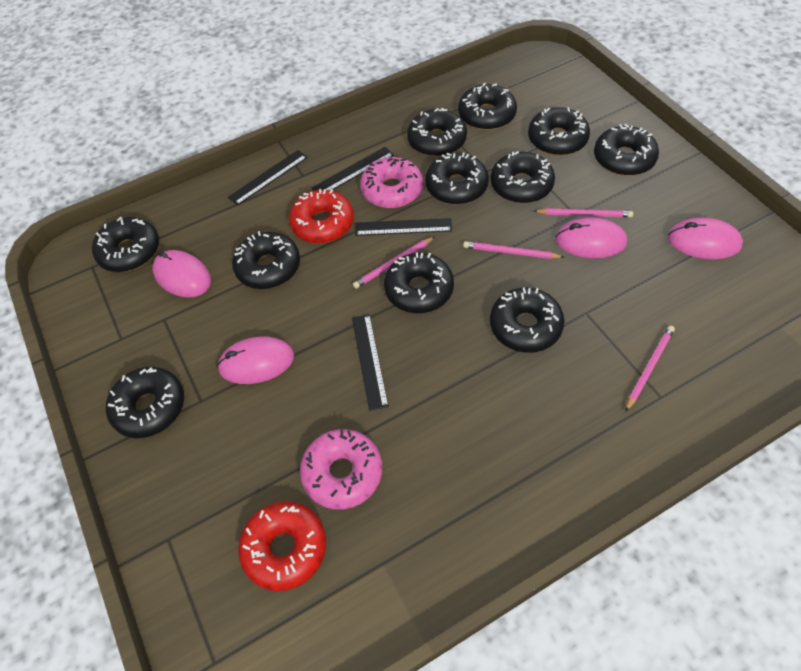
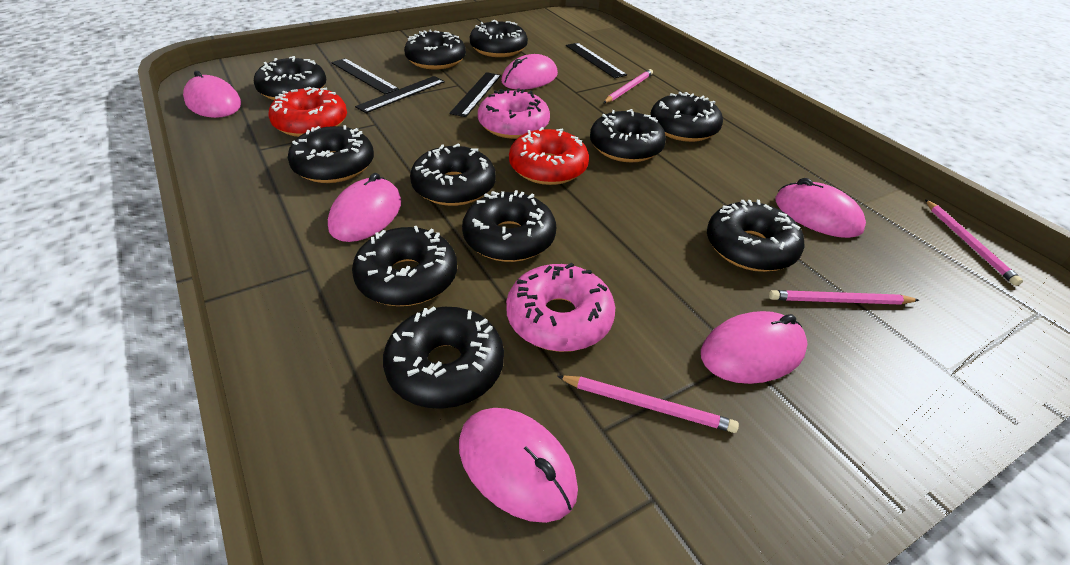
pink mouse: 4 -> 6

